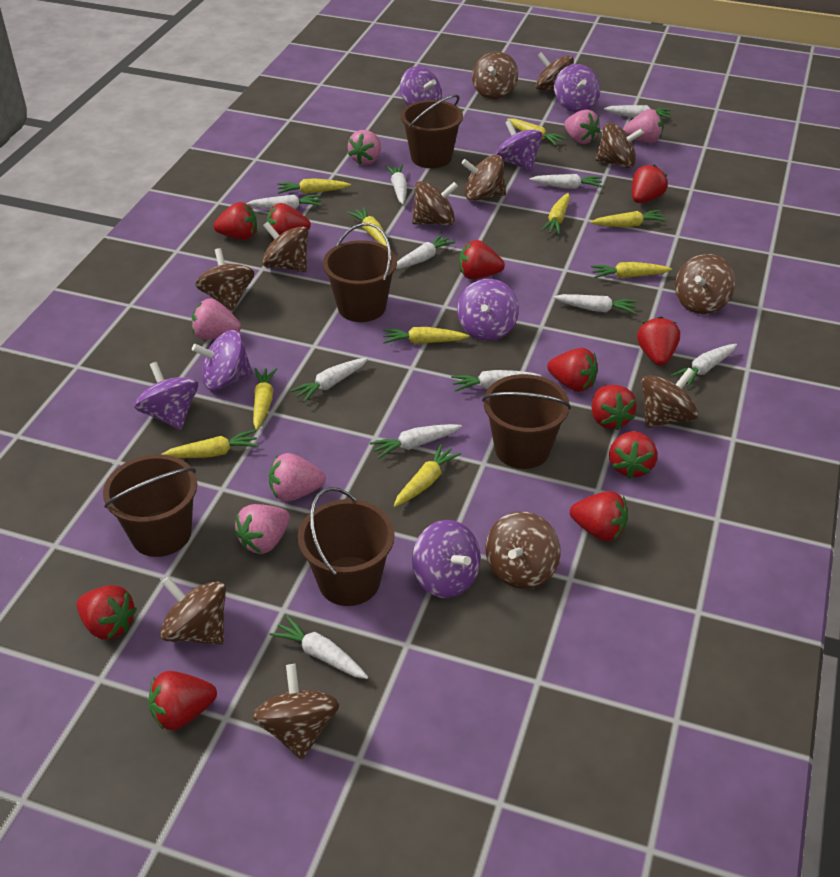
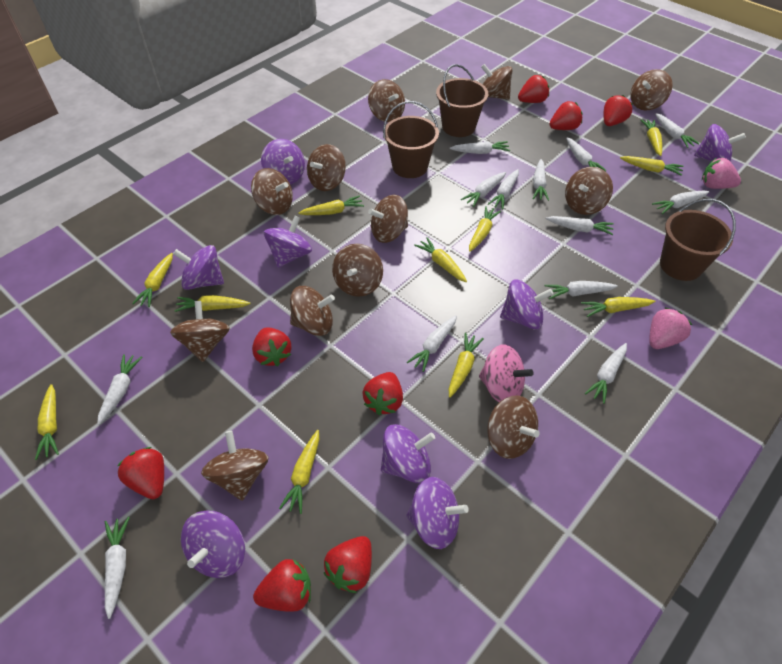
brown bucket: 5 -> 3
pink spinning top: 0 -> 1
pink strawberry: 6 -> 2
purple spinning top: 7 -> 8
red strawberry: 11 -> 8
white carrot: 11 -> 13
yellow carrot: 10 -> 11

